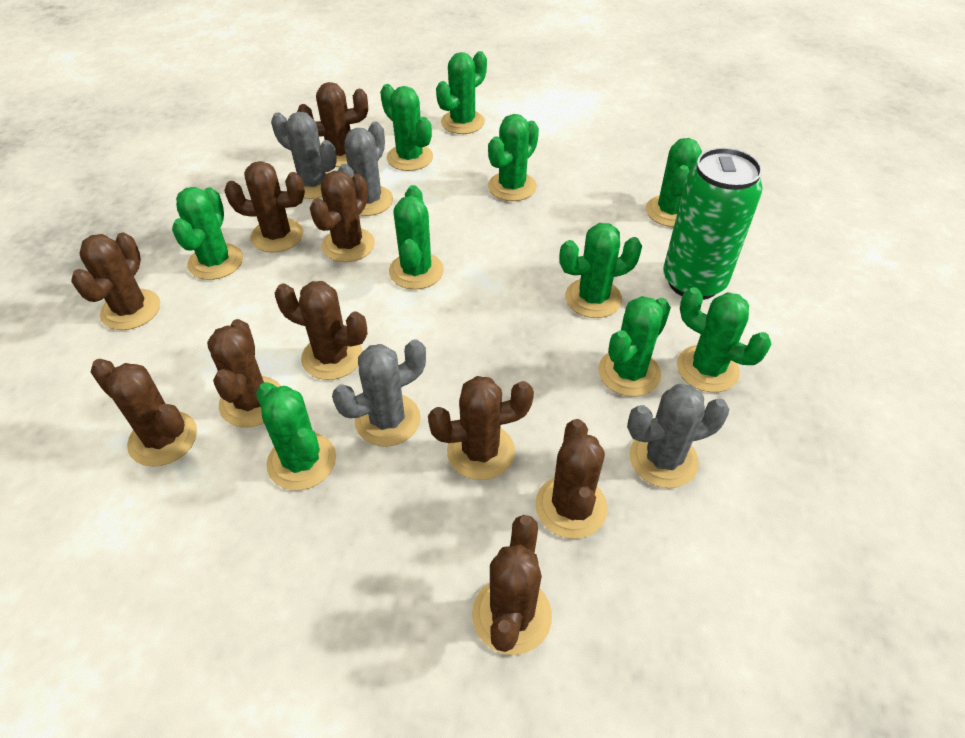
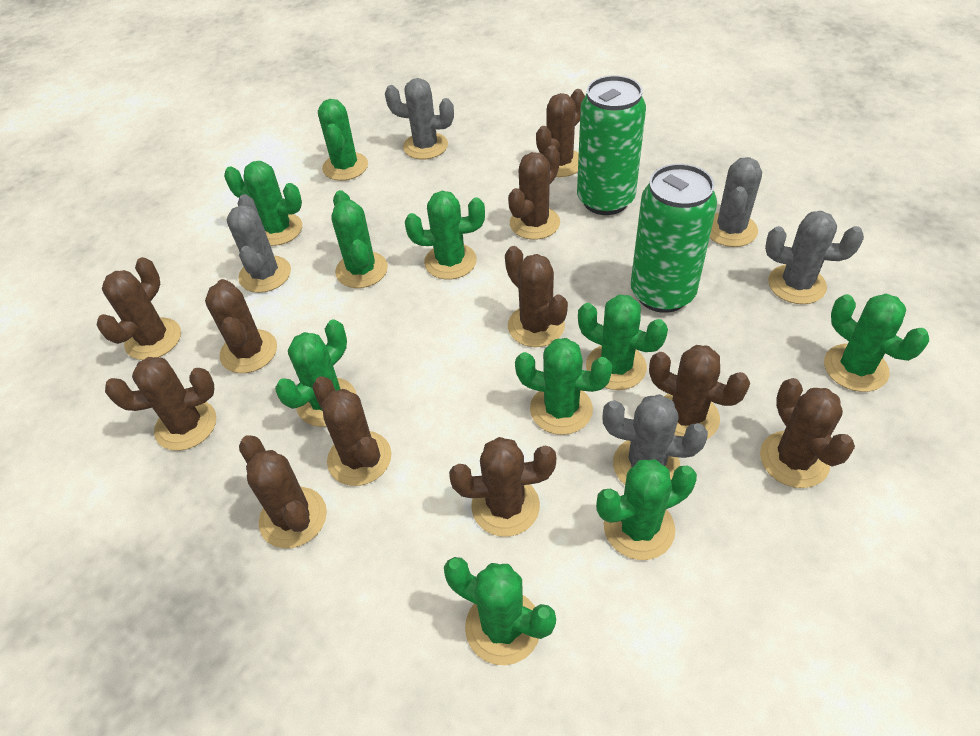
brown cactus: 10 -> 11
green can: 1 -> 2
grey cactus: 4 -> 5

